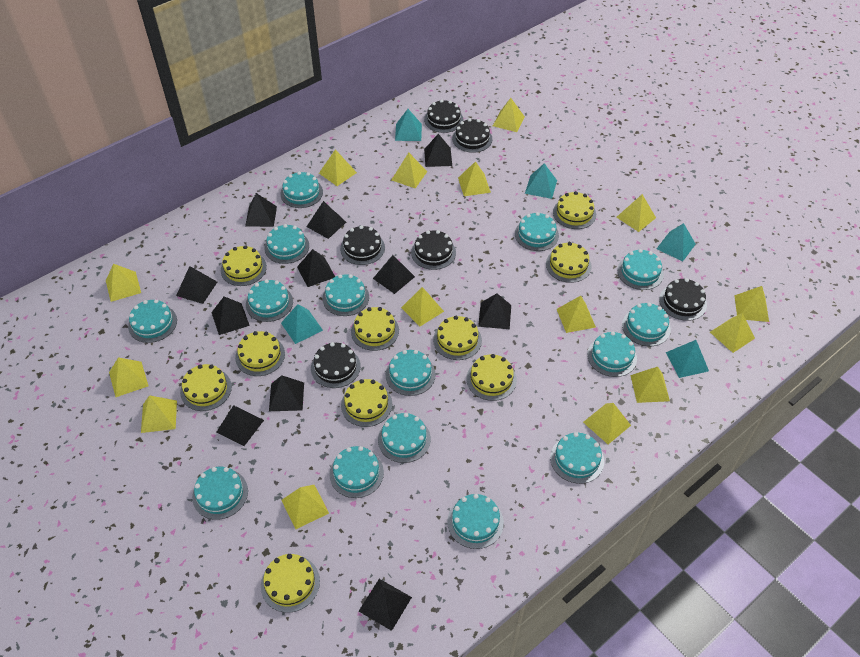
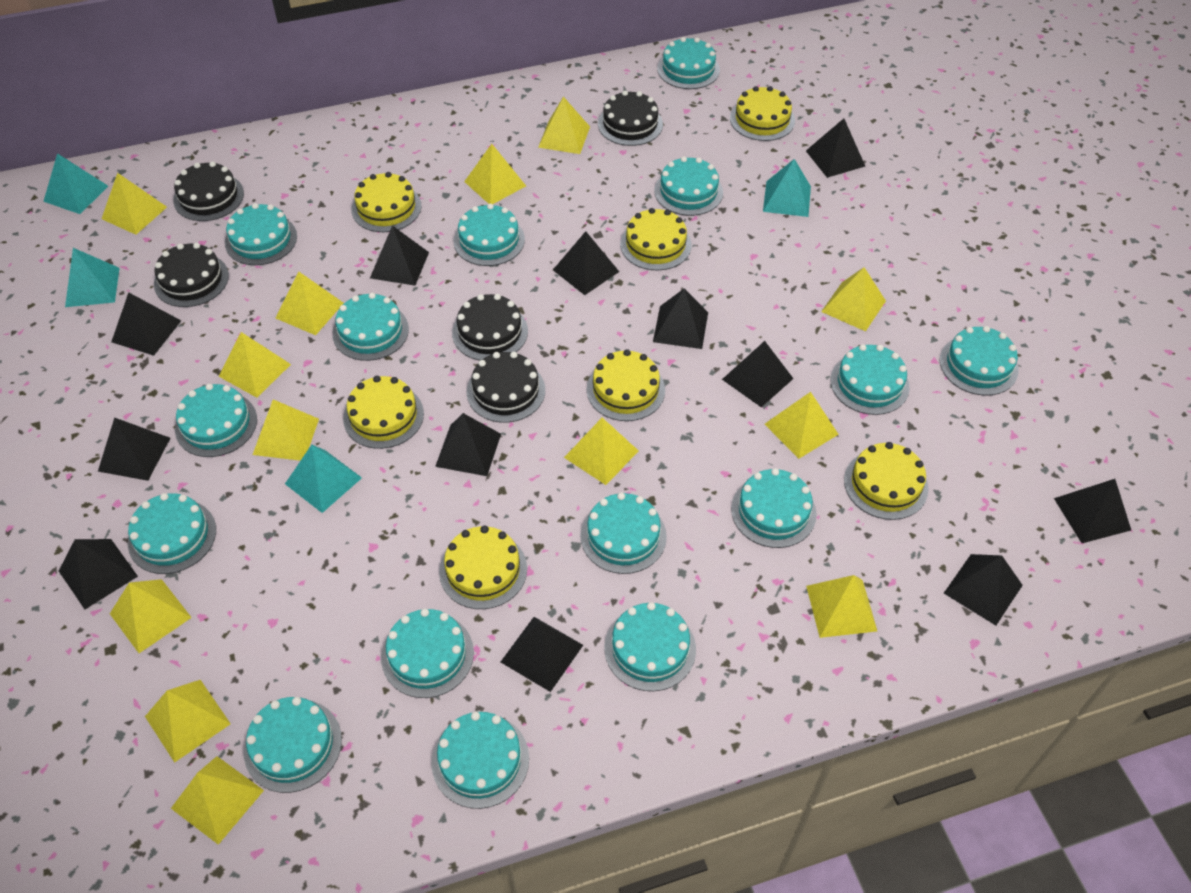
black cake: 6 -> 5
black pyramid: 11 -> 12
turquoise pyramid: 5 -> 4
yellow cake: 10 -> 7
yellow pyramid: 15 -> 13

